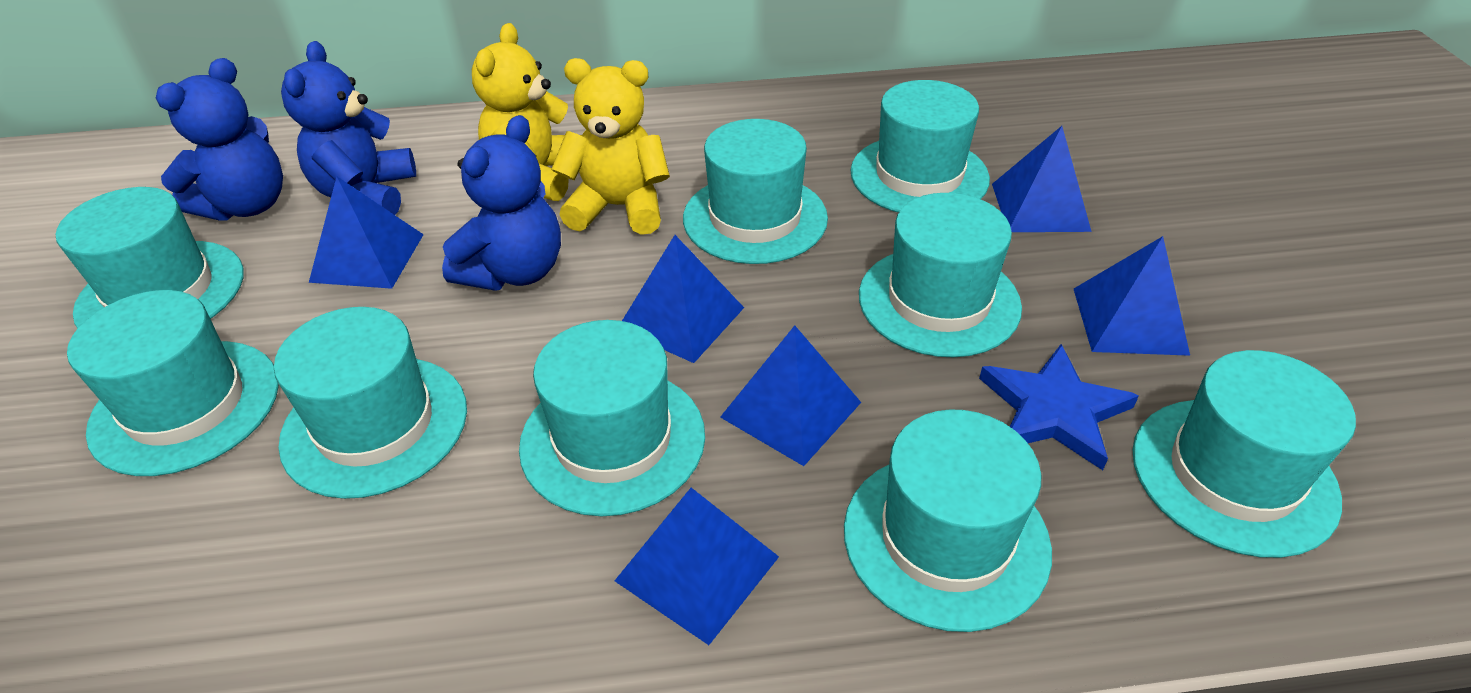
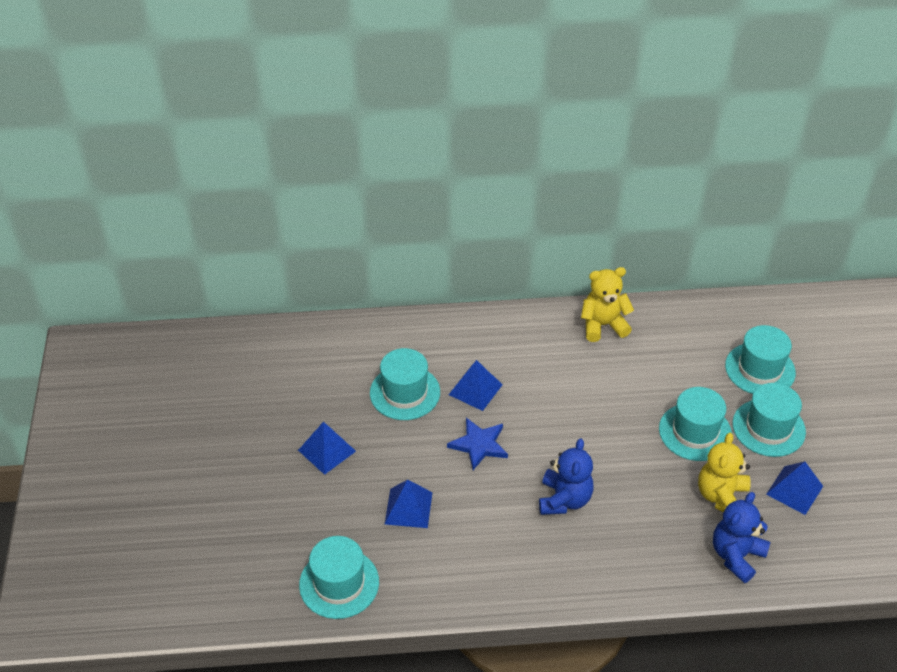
blue pyramid: 6 -> 4
blue teddy bear: 3 -> 2
turquoise hat: 9 -> 5

